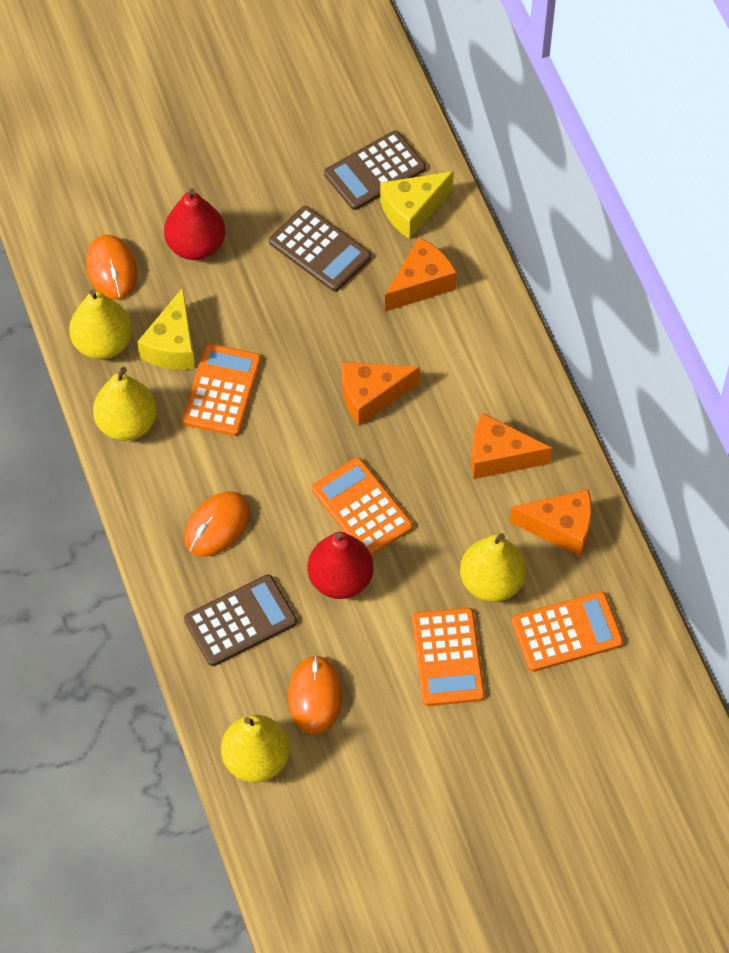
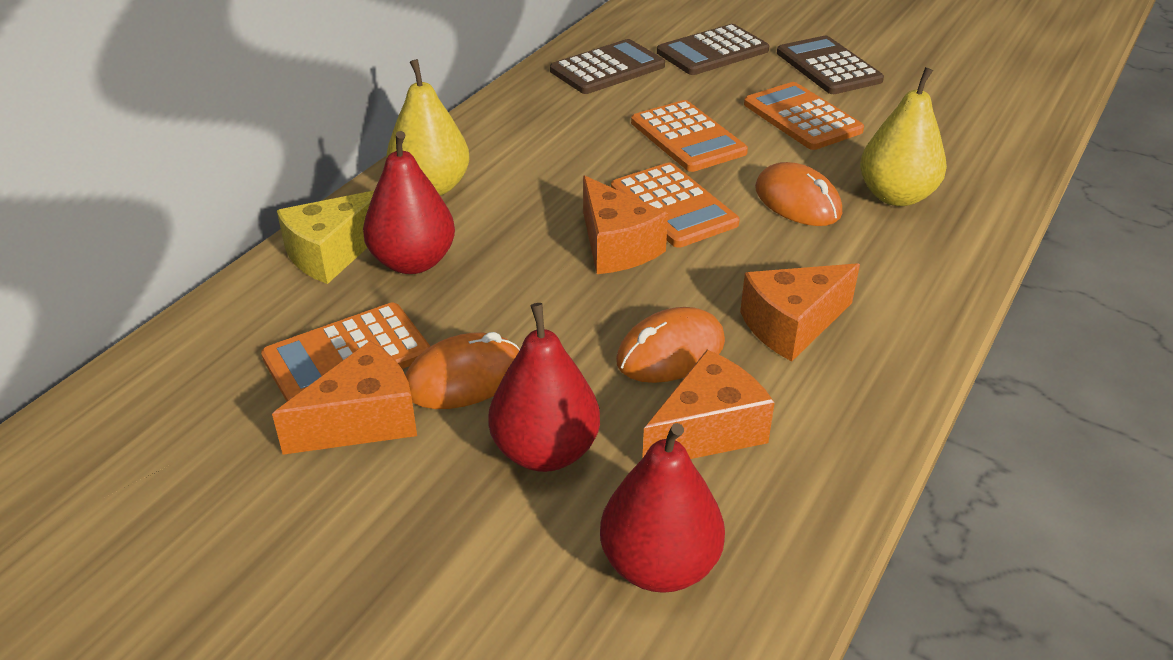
red pear: 2 -> 3
yellow cheese: 2 -> 1
yellow pear: 4 -> 2

